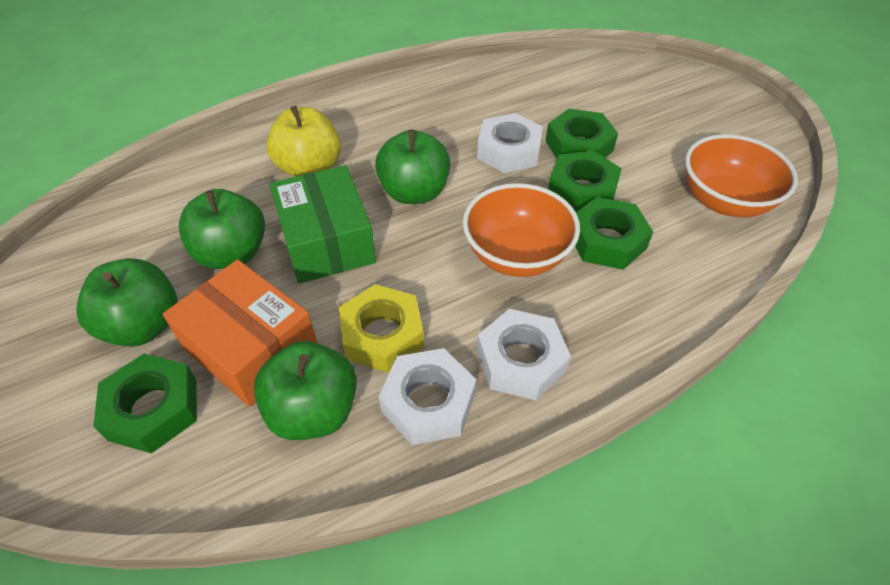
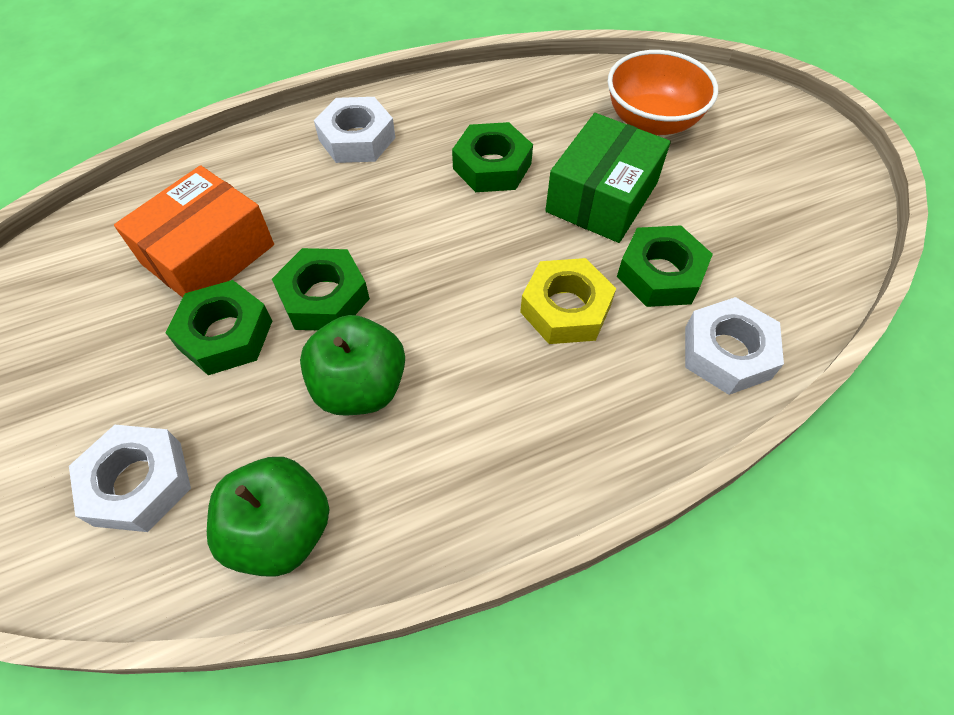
green apple: 4 -> 2
orange bowl: 2 -> 1
yellow apple: 1 -> 0

